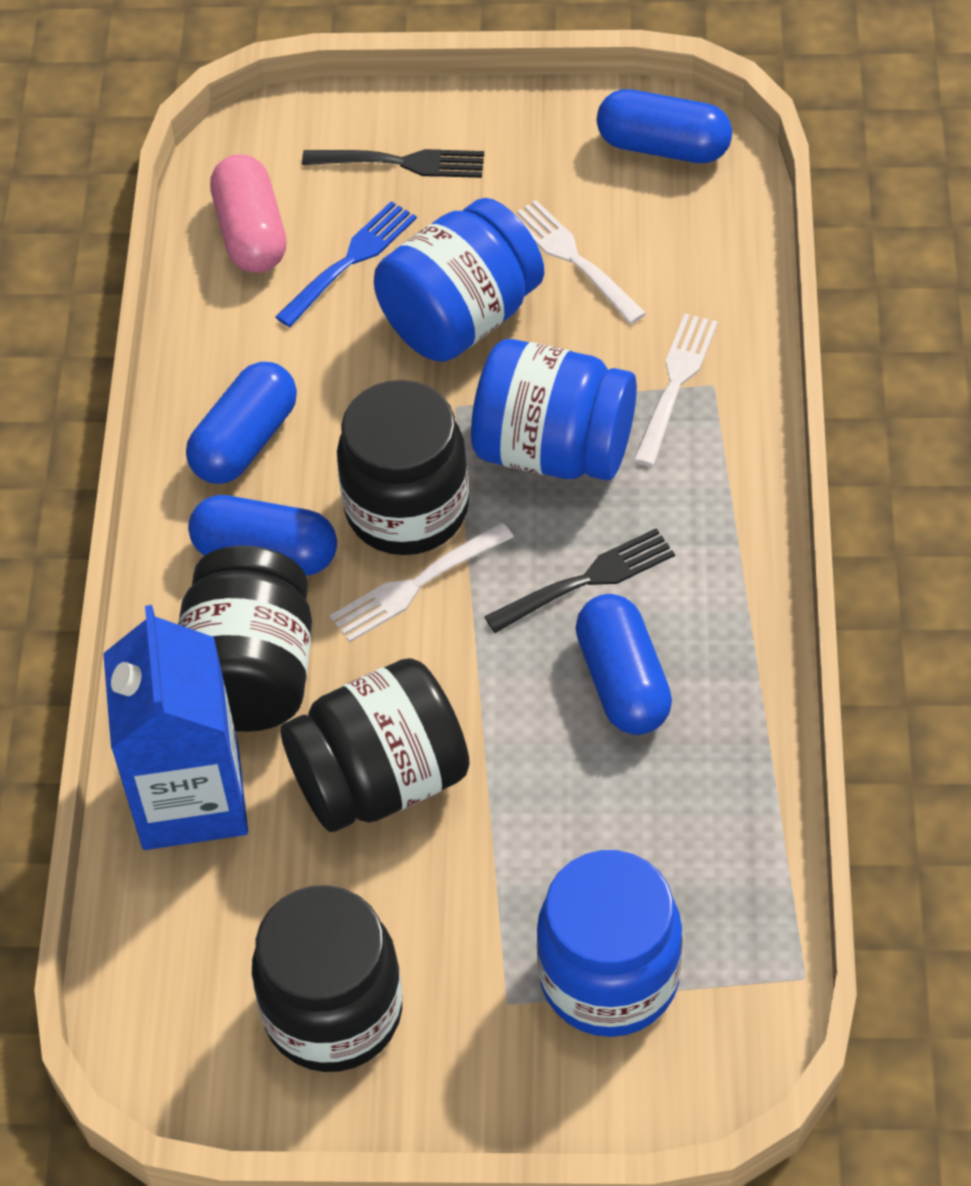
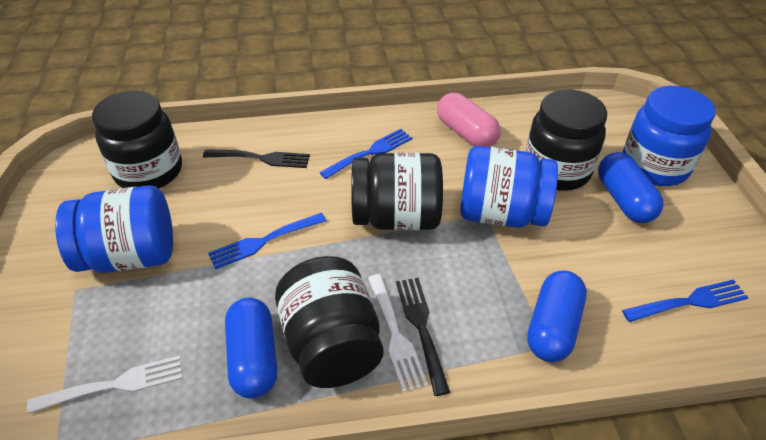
blue capsule: 4 -> 3
blue carton: 1 -> 0
blue fork: 1 -> 3
white fork: 3 -> 2

